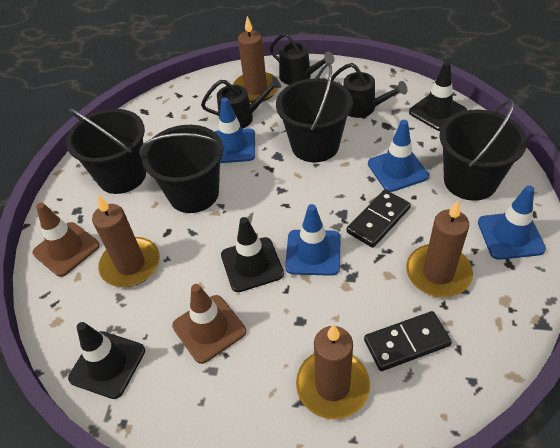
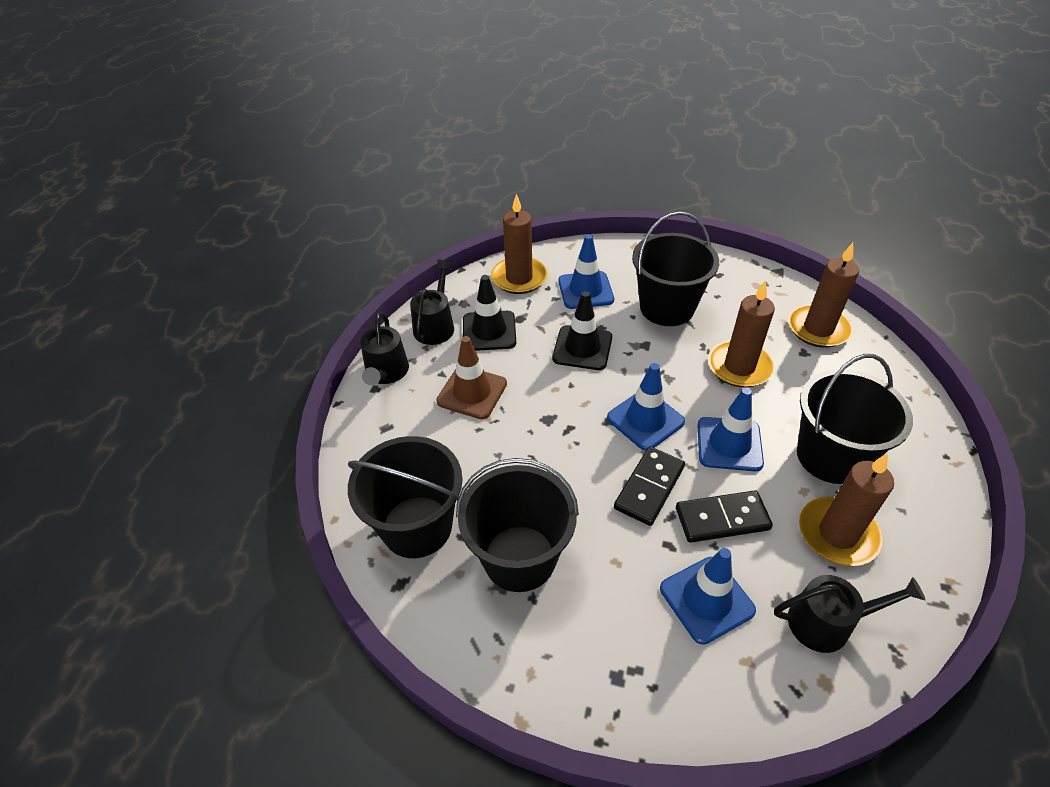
black traffic cone: 3 -> 2
brown traffic cone: 2 -> 1

